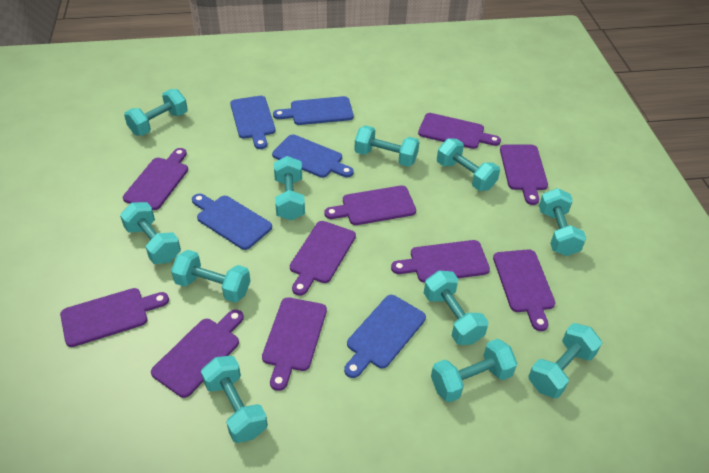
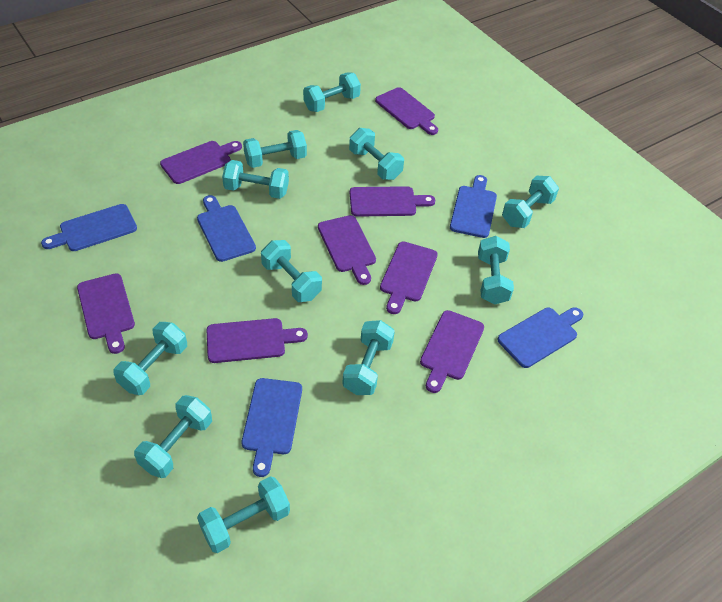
purple cutting board: 10 -> 8

